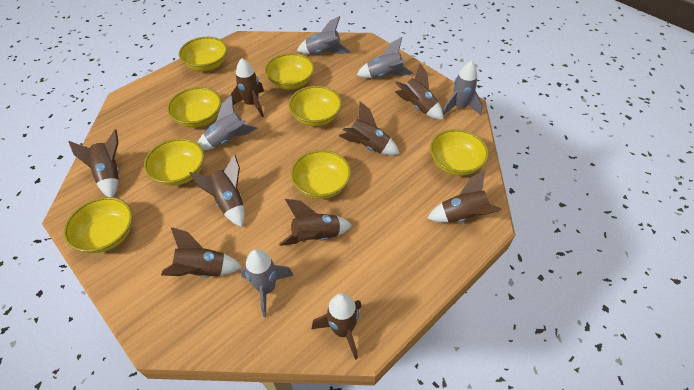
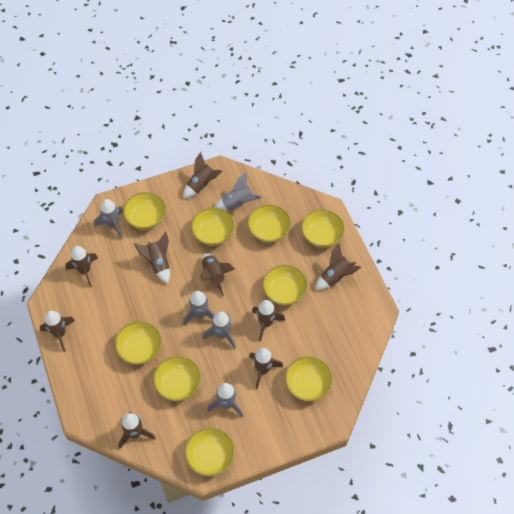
yellow bowl: 8 -> 9

